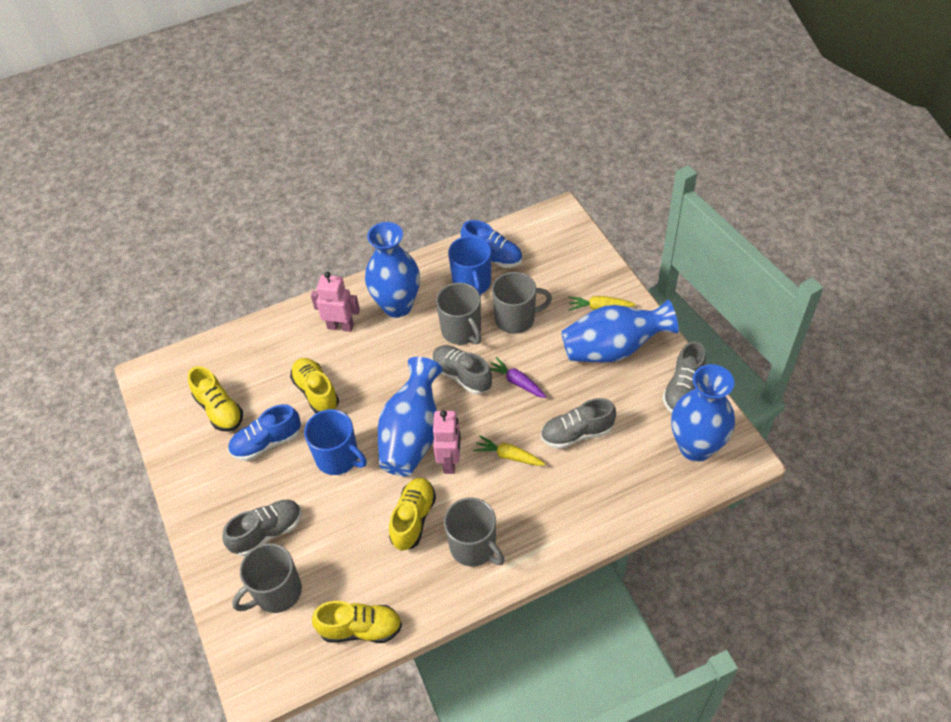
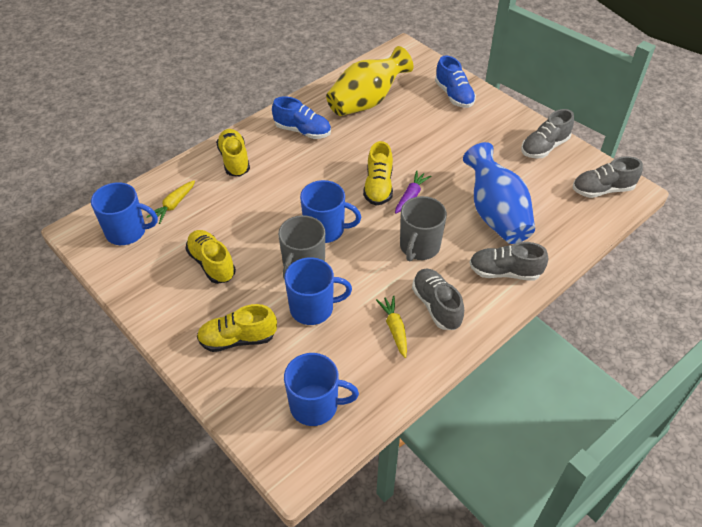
blue mug: 2 -> 4
blue vase: 4 -> 1
grey mug: 4 -> 2
pink robot: 2 -> 0
yellow vase: 0 -> 1

